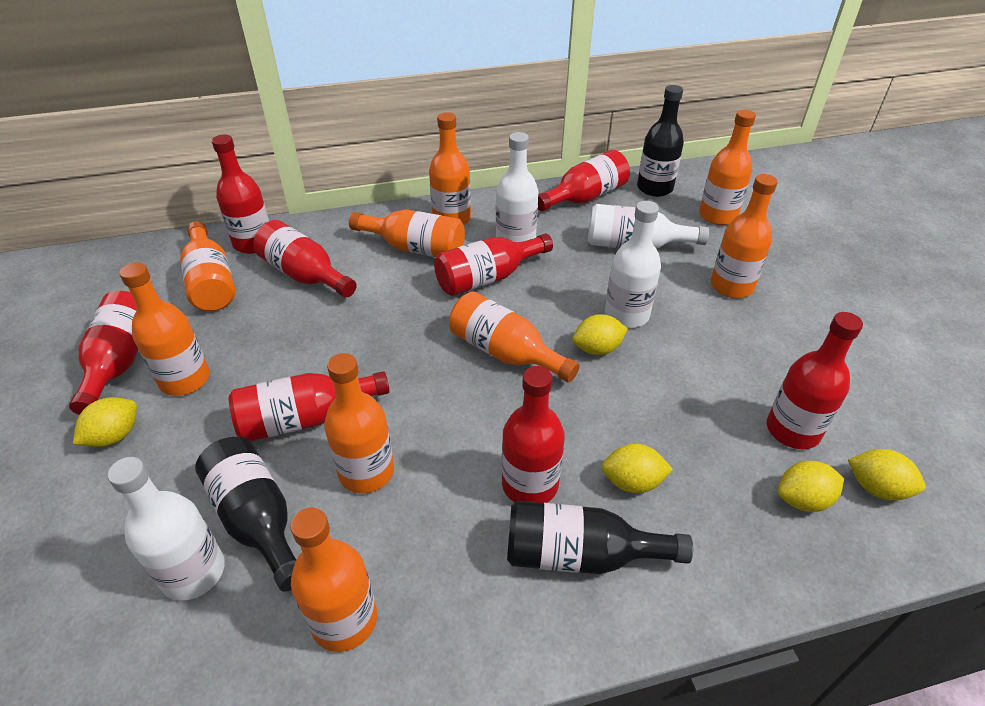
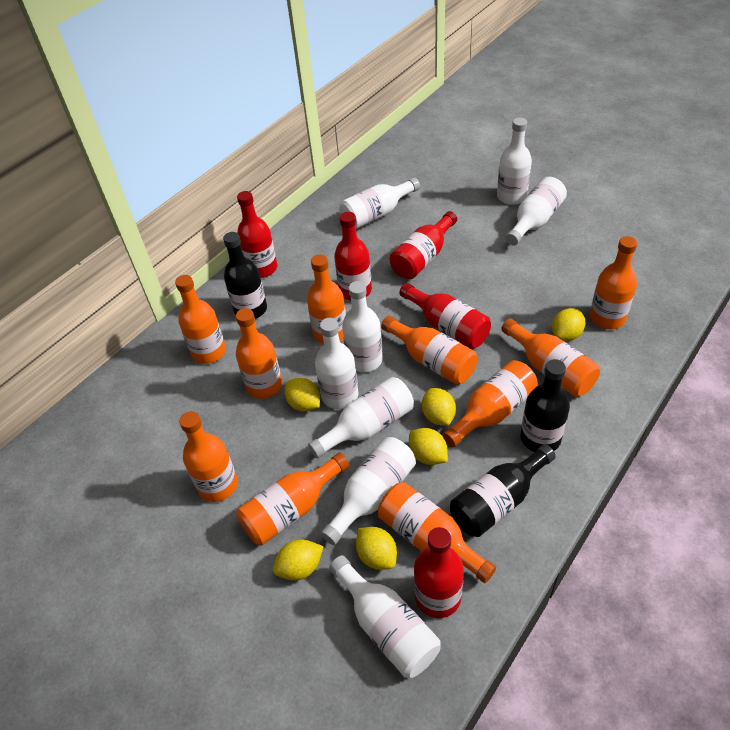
orange bottle: 9 -> 10
red bottle: 8 -> 5
white bottle: 4 -> 8
yellow lemon: 5 -> 6

